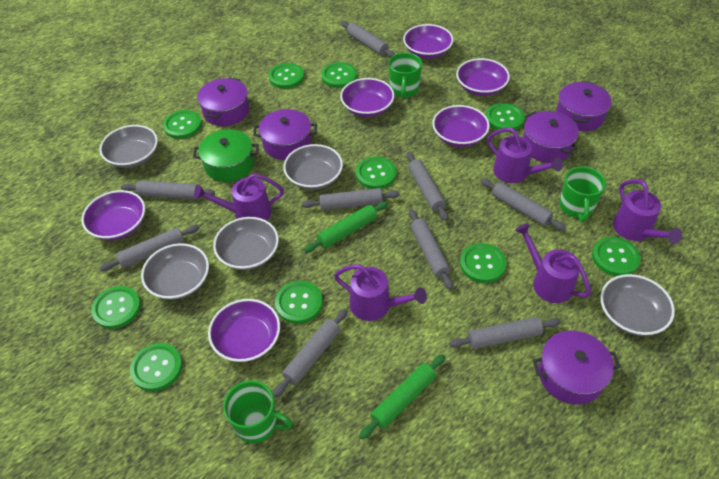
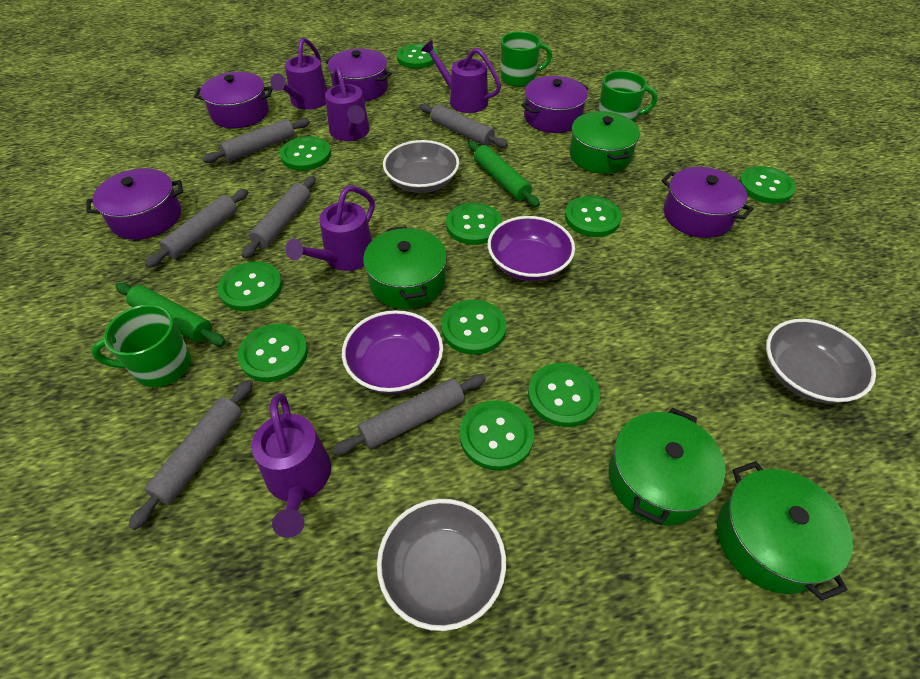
green pot: 1 -> 4
grey bowl: 5 -> 3
grey rolling pin: 9 -> 6
purple bowl: 6 -> 2

